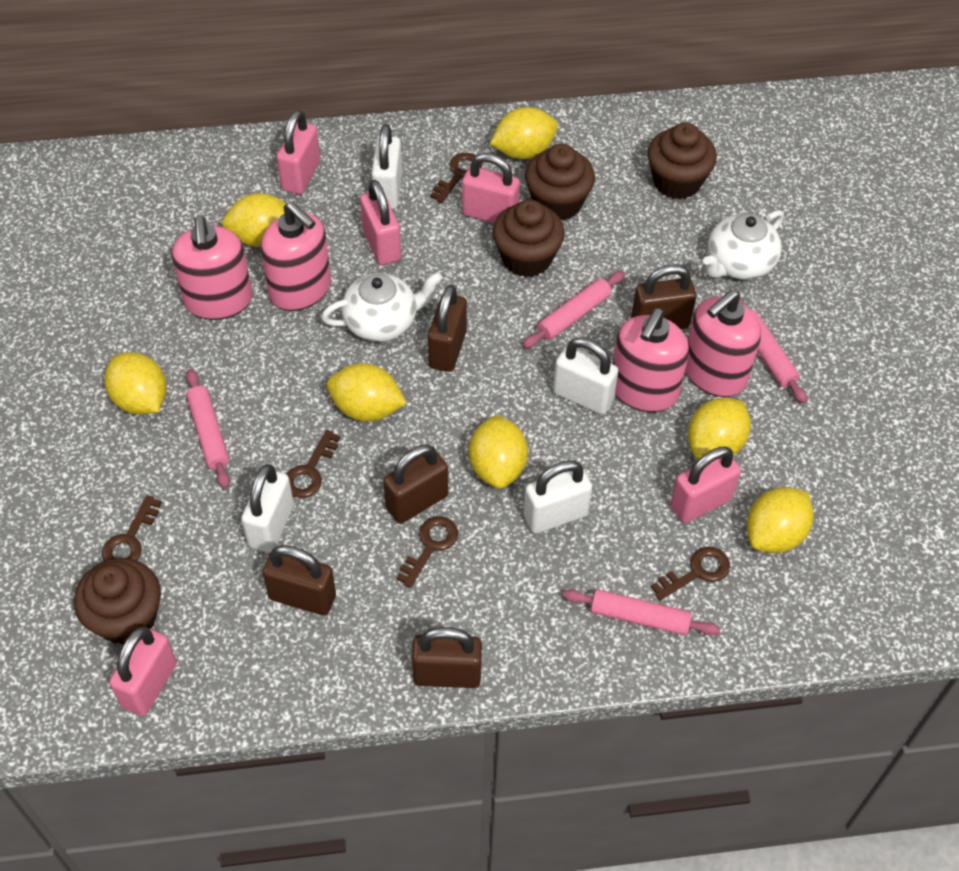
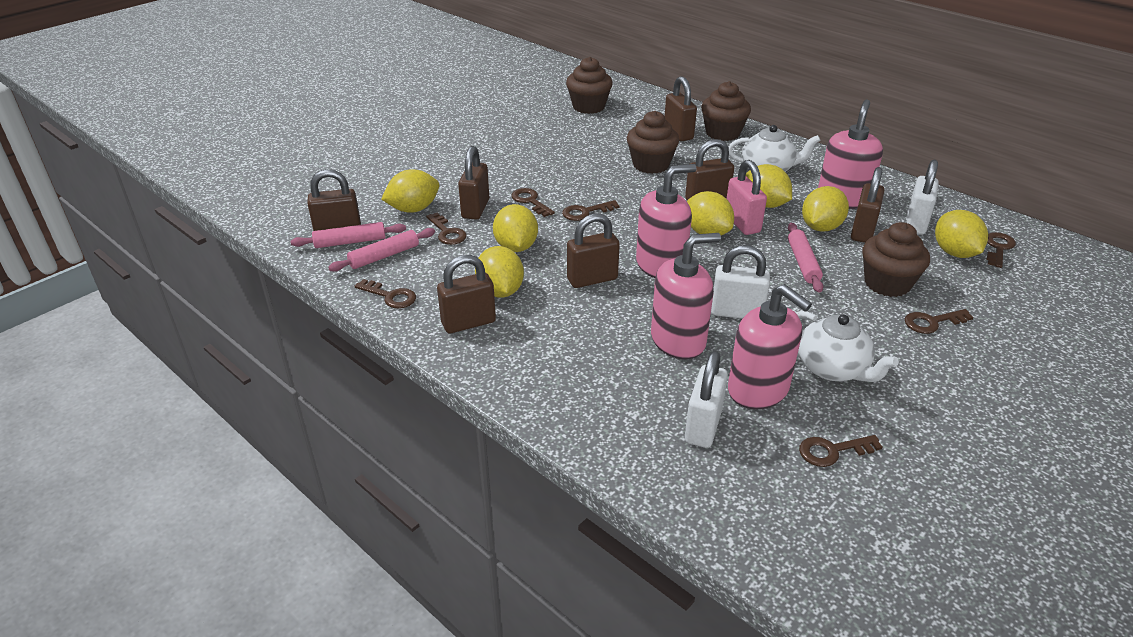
brown key: 5 -> 7
brown padlock: 5 -> 7
pink padlock: 5 -> 1
pink rolling pin: 4 -> 3
white padlock: 4 -> 3

